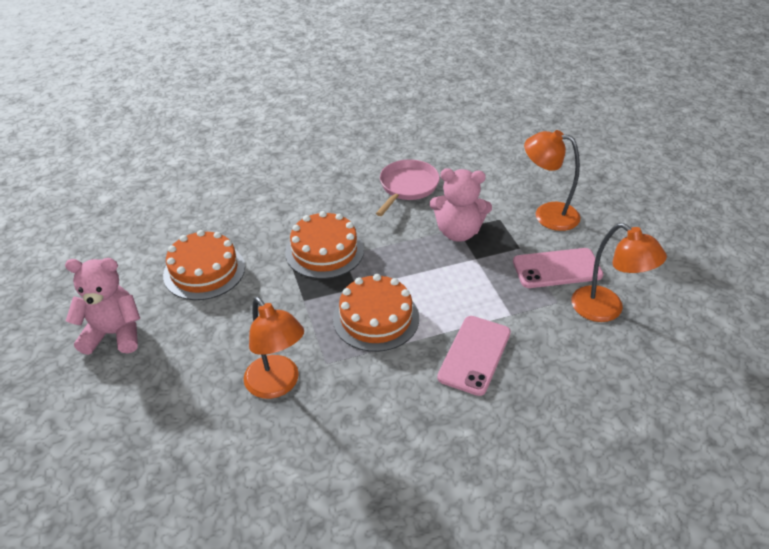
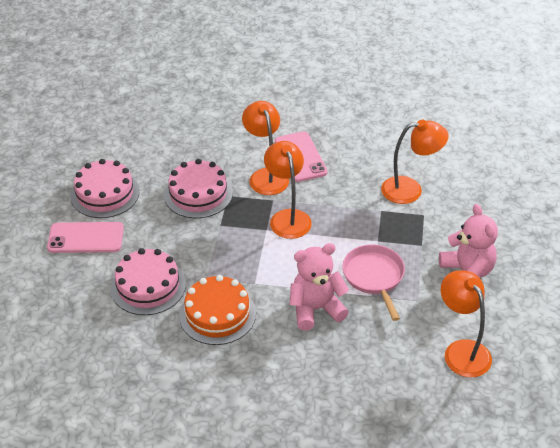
orange cake: 3 -> 1
orange lamp: 3 -> 4
pink cake: 0 -> 3

